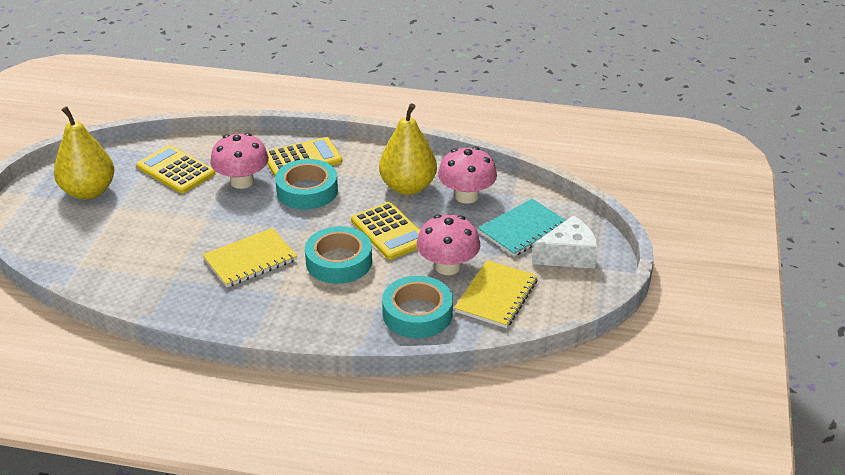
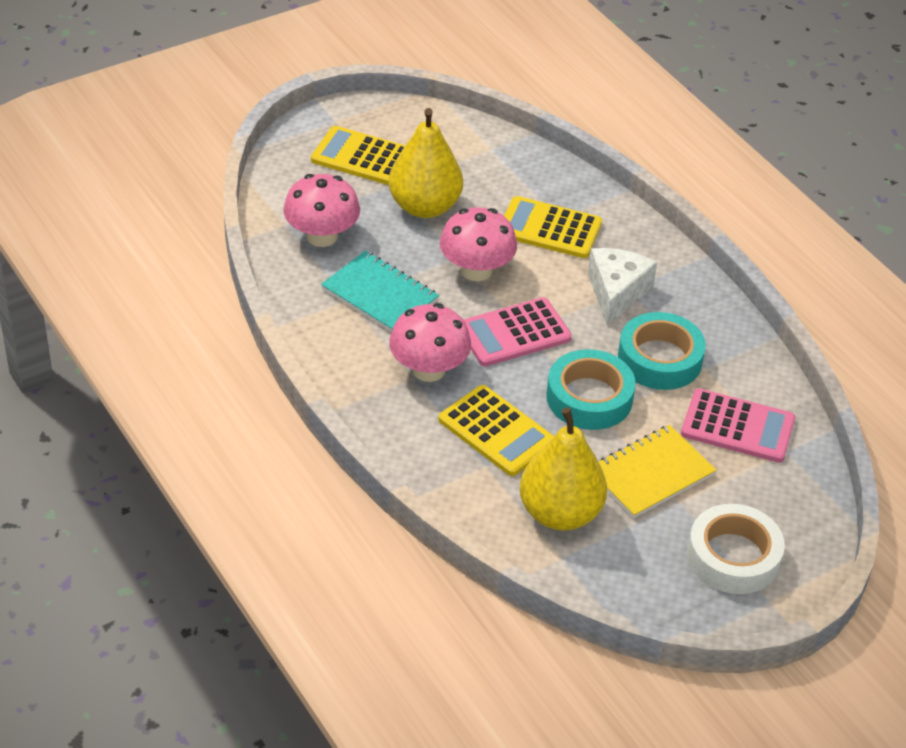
pink calculator: 0 -> 2
turquoise tape: 3 -> 2
white tape: 0 -> 1
yellow notebook: 2 -> 1

